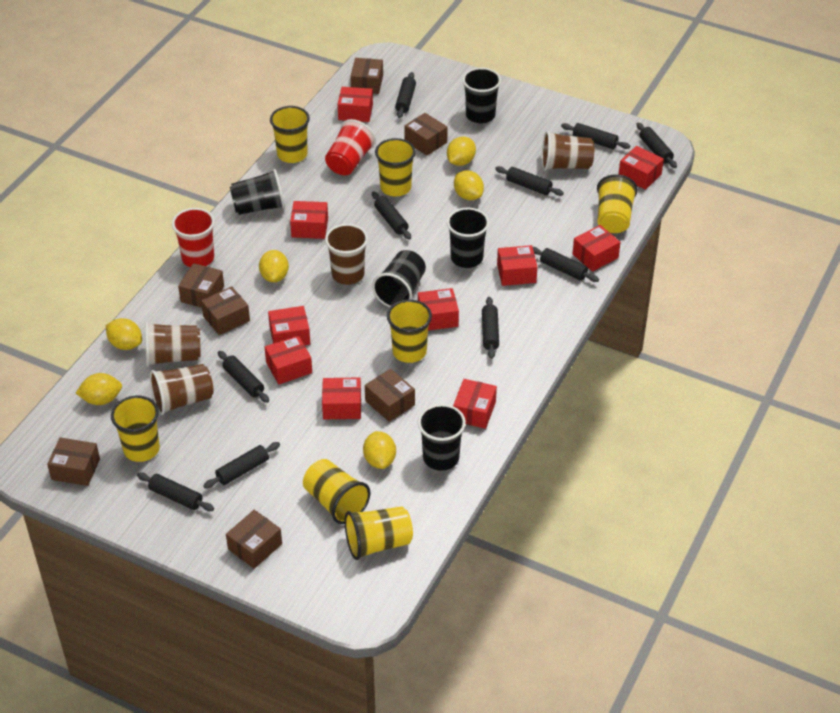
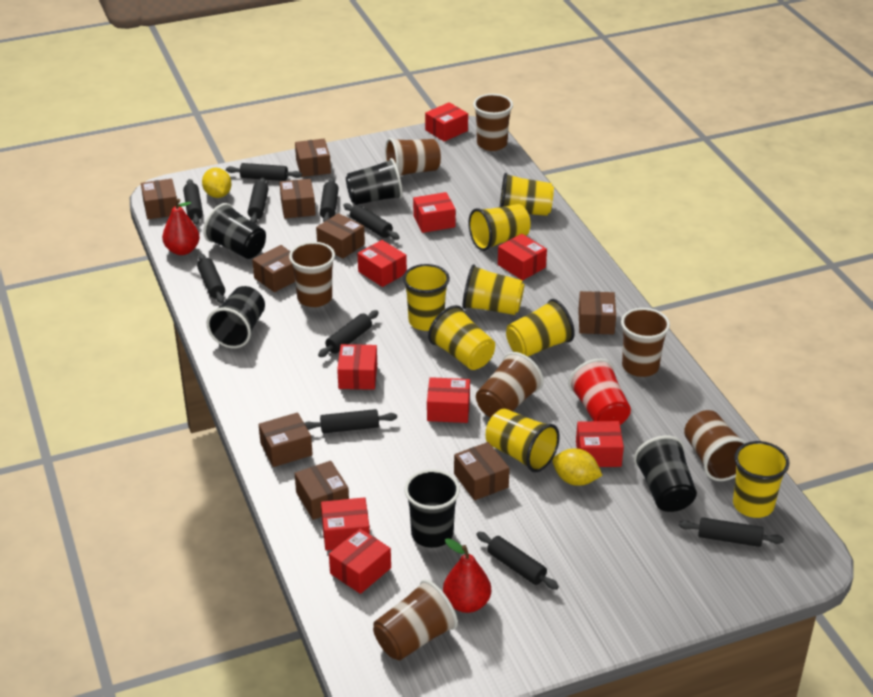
brown box: 7 -> 9
brown cup: 4 -> 7
red box: 10 -> 9
red cup: 2 -> 1
red pear: 0 -> 2
yellow cup: 7 -> 8
yellow lemon: 6 -> 2

